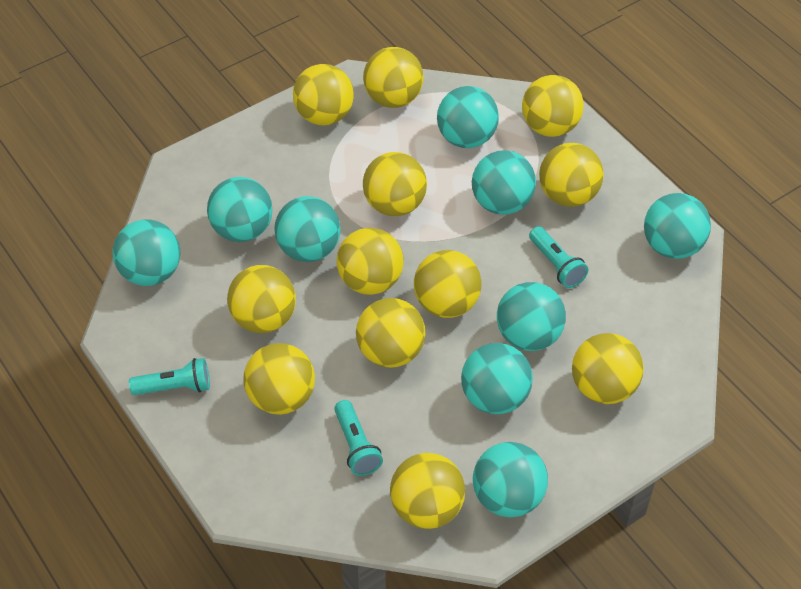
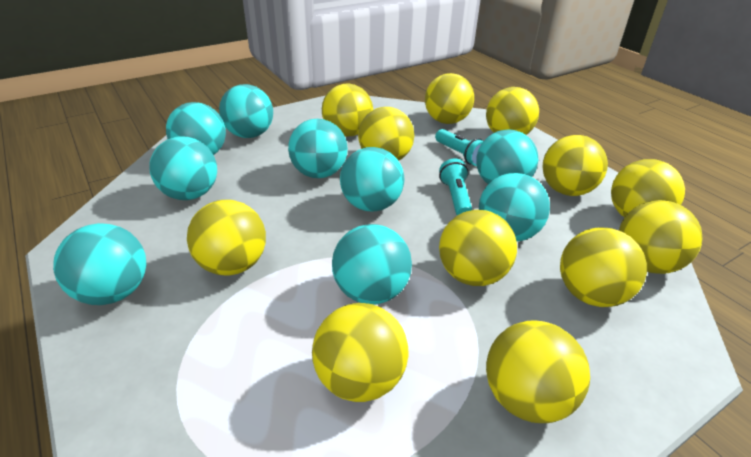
turquoise flashlight: 3 -> 2

